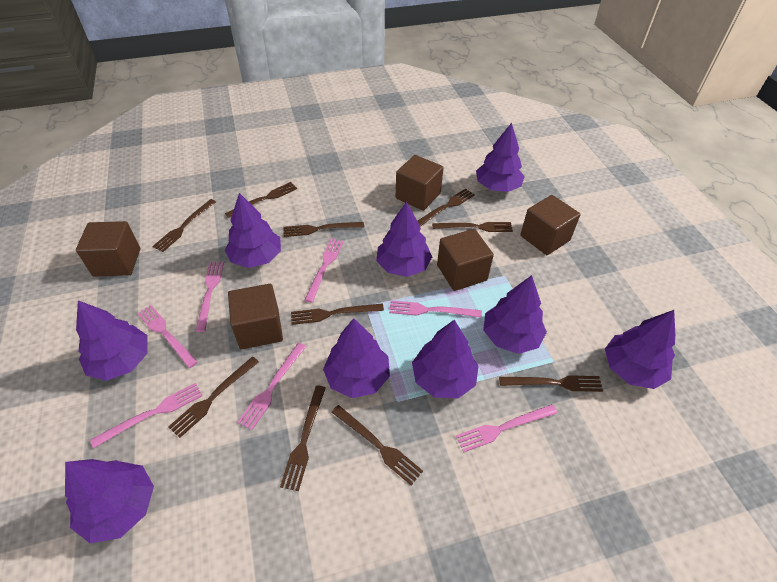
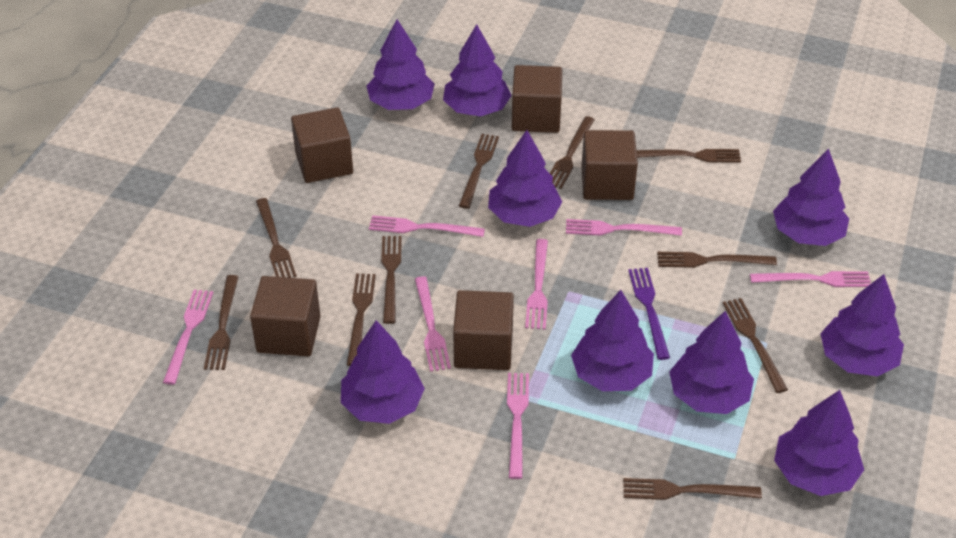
purple fork: 0 -> 1

